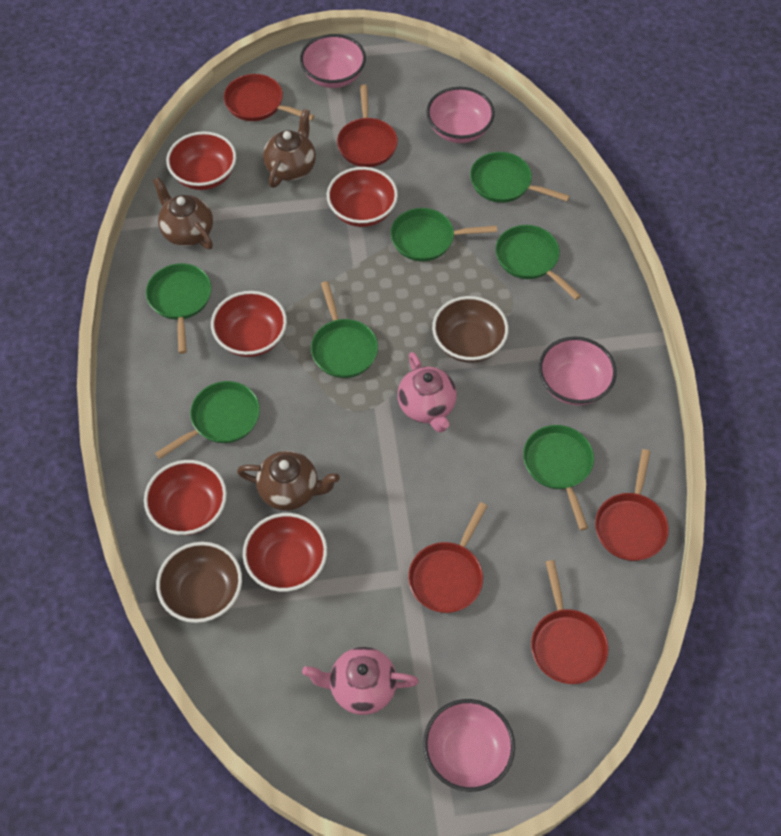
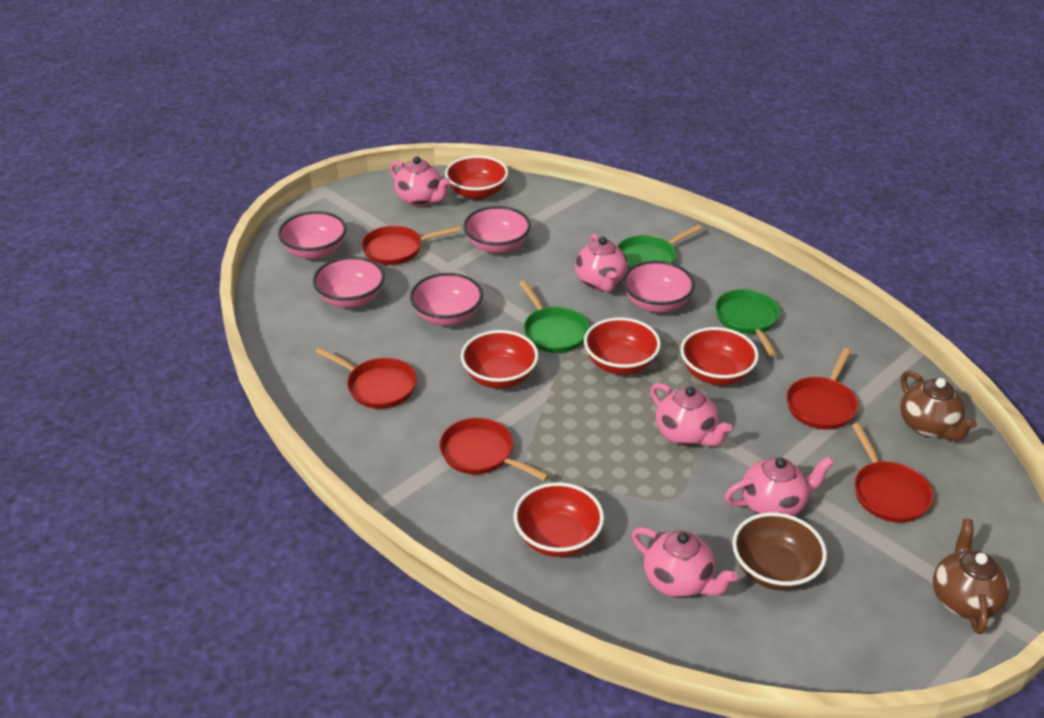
brown bowl: 2 -> 1
brown teapot: 3 -> 2
green pan: 7 -> 3
pink bowl: 4 -> 5
pink teapot: 2 -> 5

